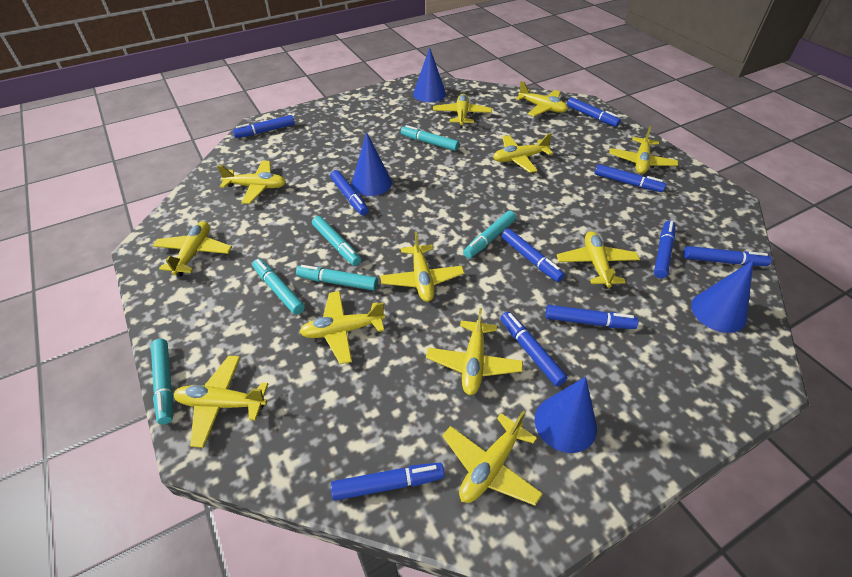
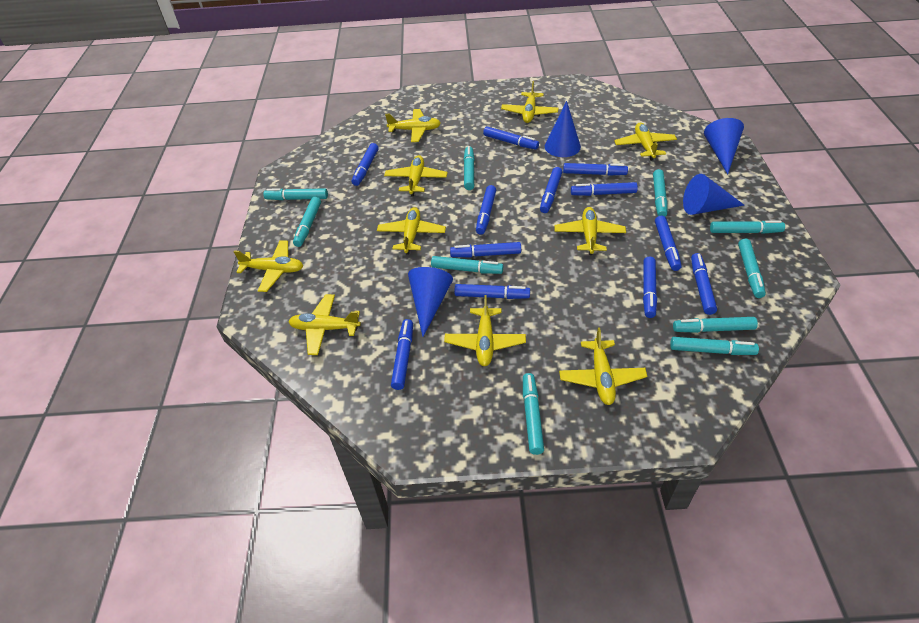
blue marker: 10 -> 12
turquoise marker: 6 -> 10
yellow plane: 12 -> 10

